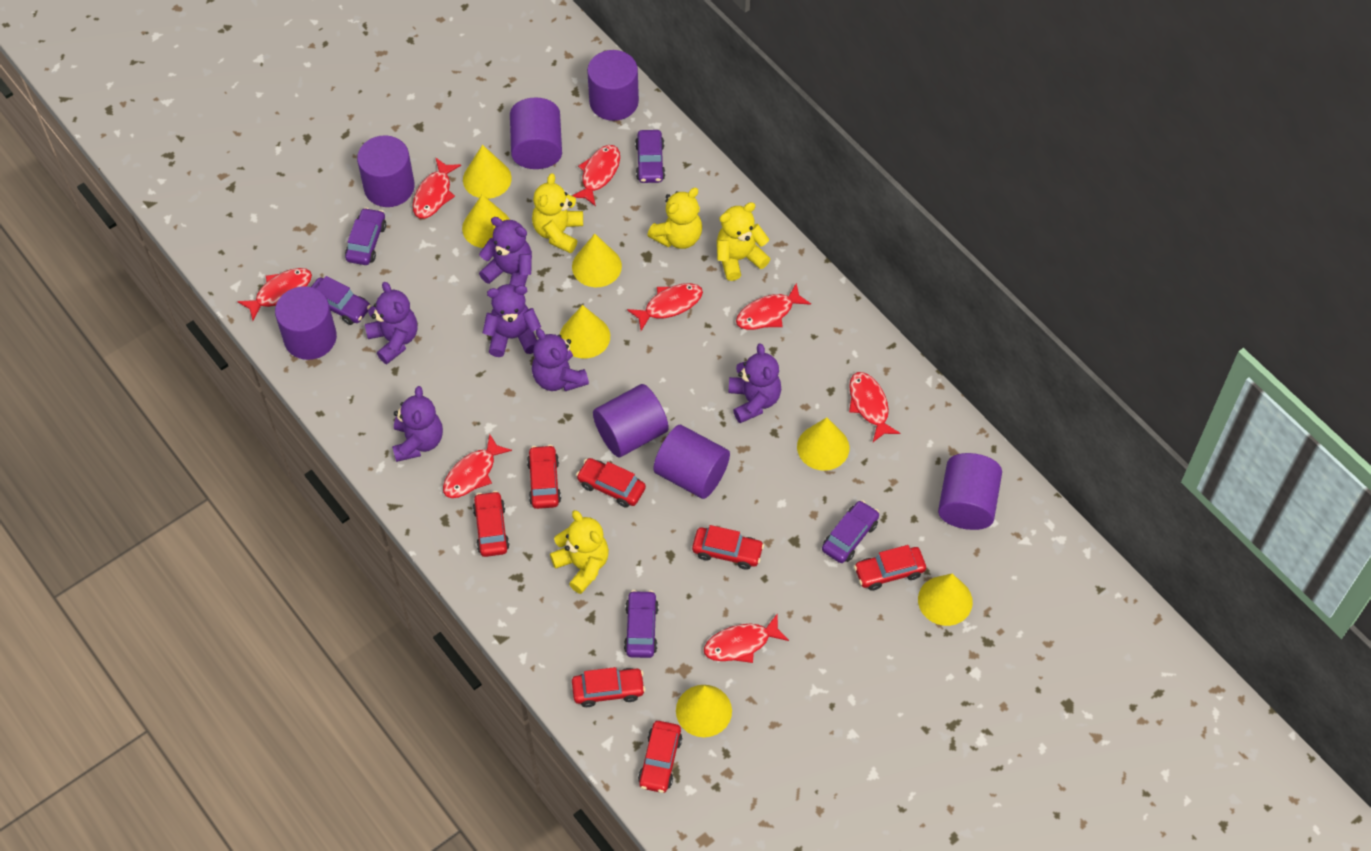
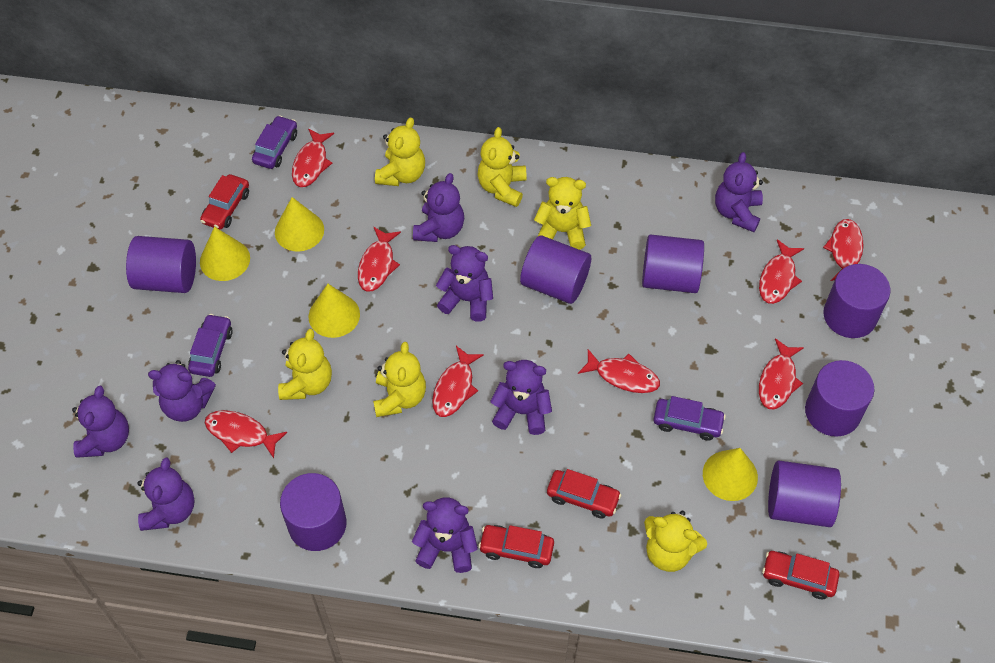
purple car: 5 -> 3
purple teddy bear: 6 -> 8
red car: 7 -> 4
yellow cone: 7 -> 4
yellow teddy bear: 4 -> 6

